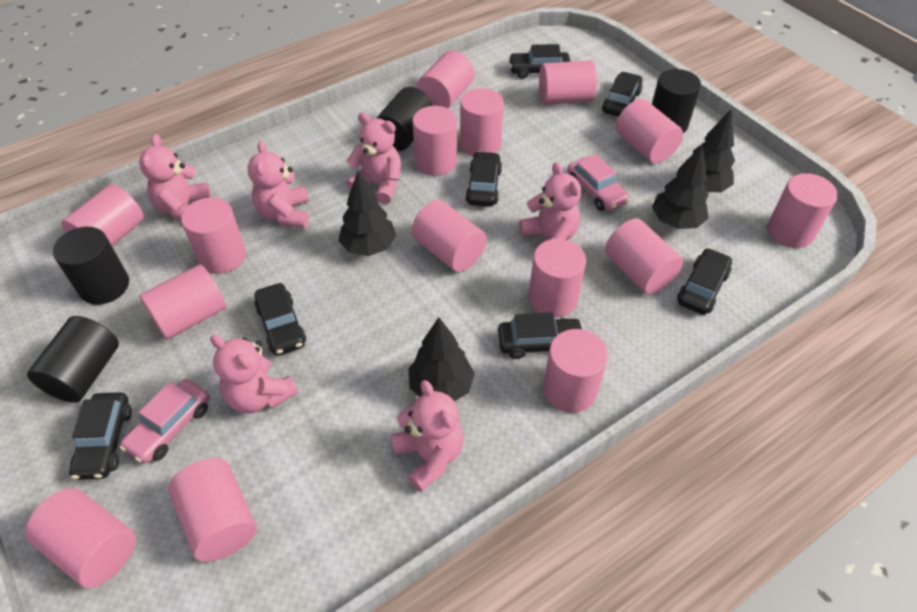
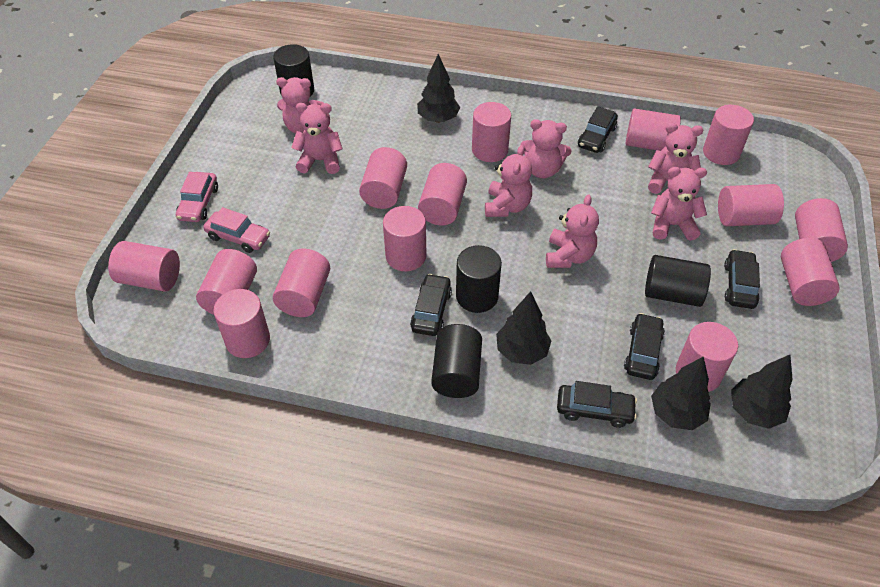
black car: 7 -> 5
pink cylinder: 15 -> 14
pink teddy bear: 6 -> 7

